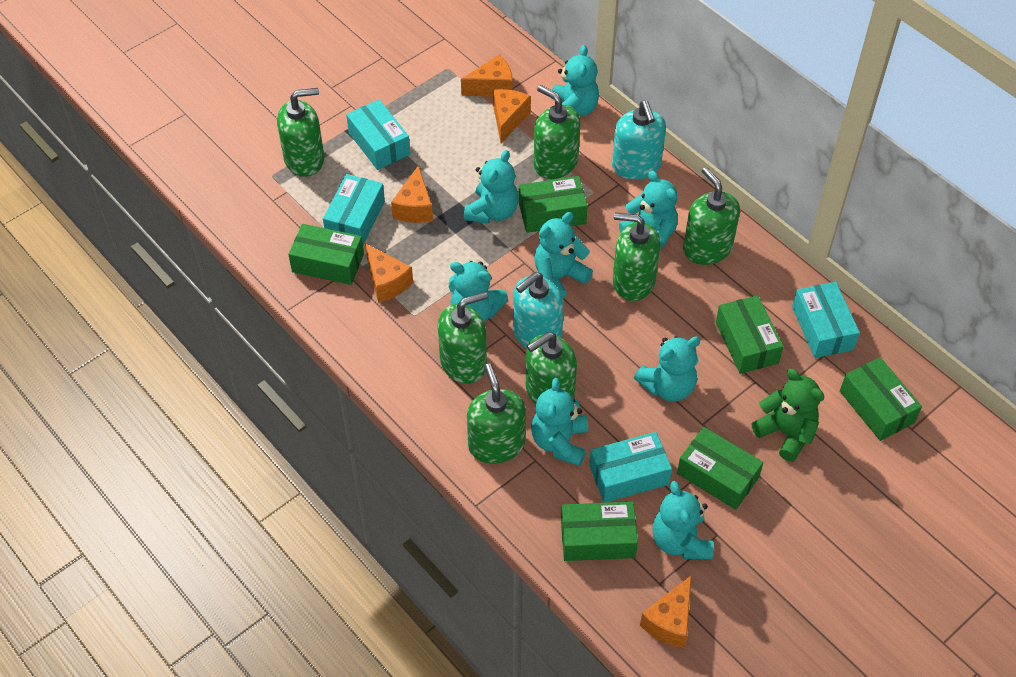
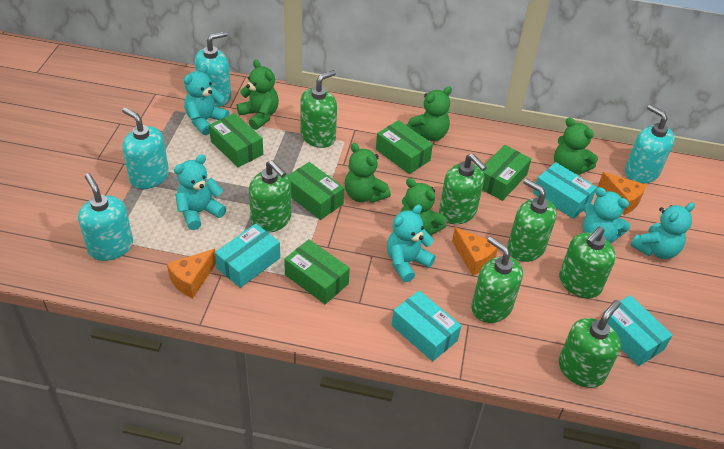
green box: 6 -> 5
green teddy bear: 1 -> 5
orange cheese: 5 -> 3
turquoise soap dispenser: 2 -> 4
turquoise teddy bear: 8 -> 5

